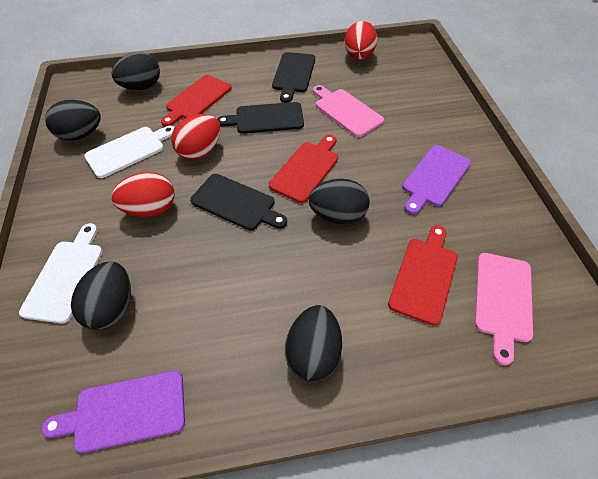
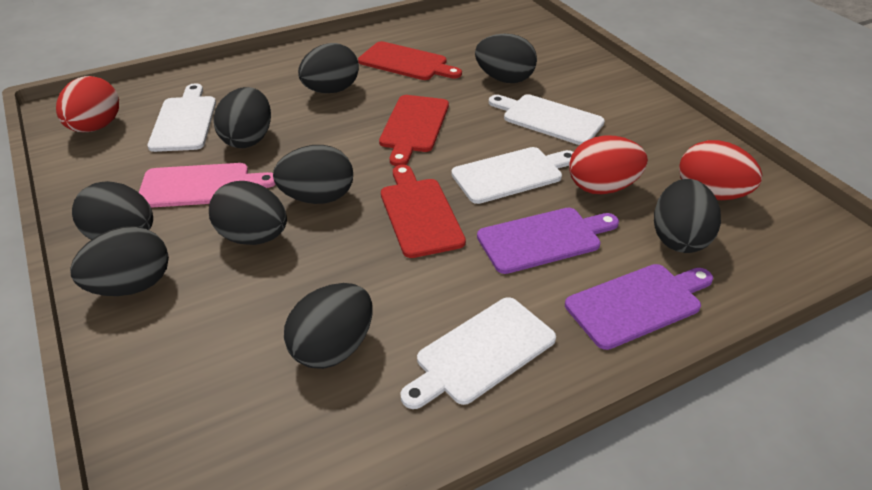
black cutting board: 3 -> 0
black egg: 5 -> 9
pink cutting board: 2 -> 1
white cutting board: 2 -> 4

